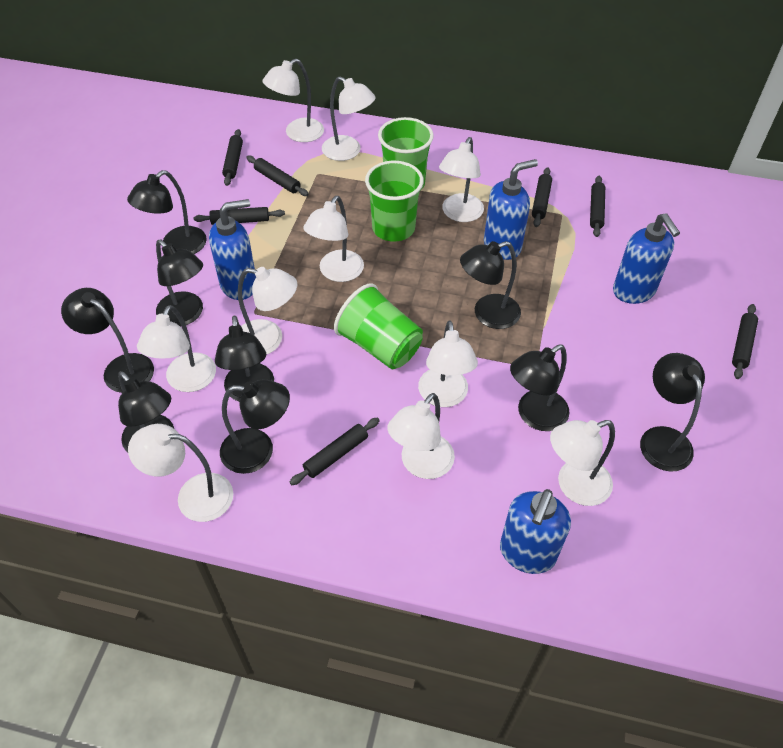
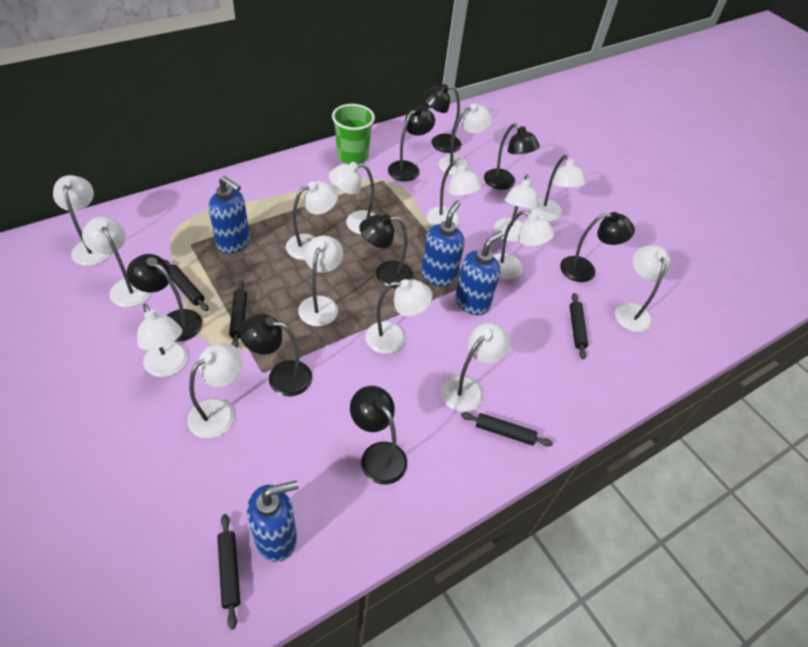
black lamp: 9 -> 8
black rolling pin: 7 -> 5
green cup: 3 -> 1
white lamp: 10 -> 15

